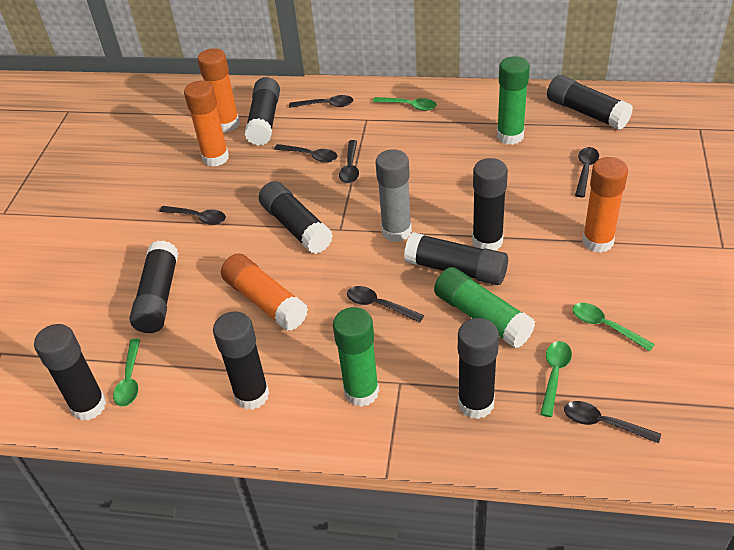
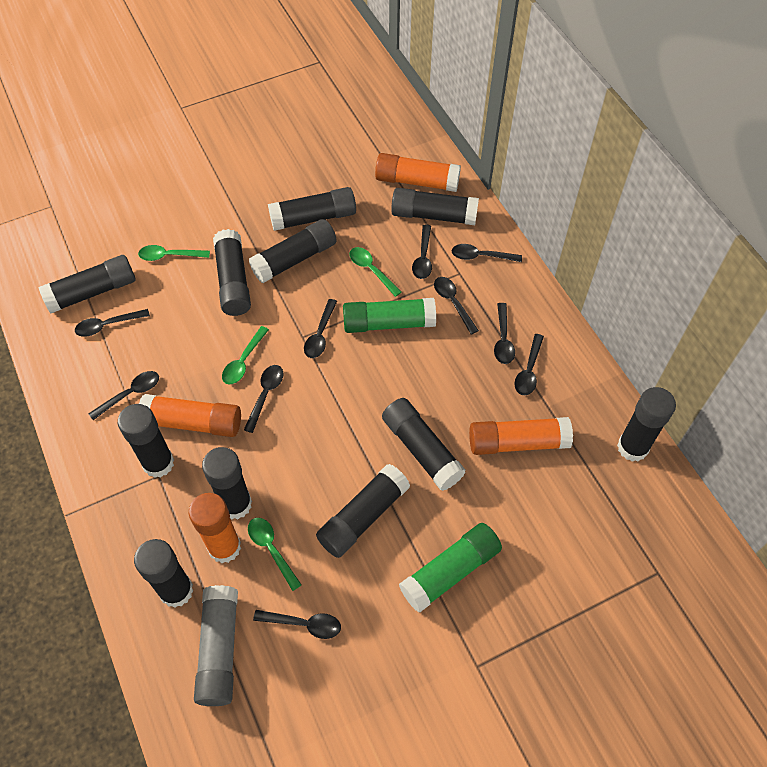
black glue stick: 9 -> 11
black spoon: 7 -> 10
green glue stick: 3 -> 2

